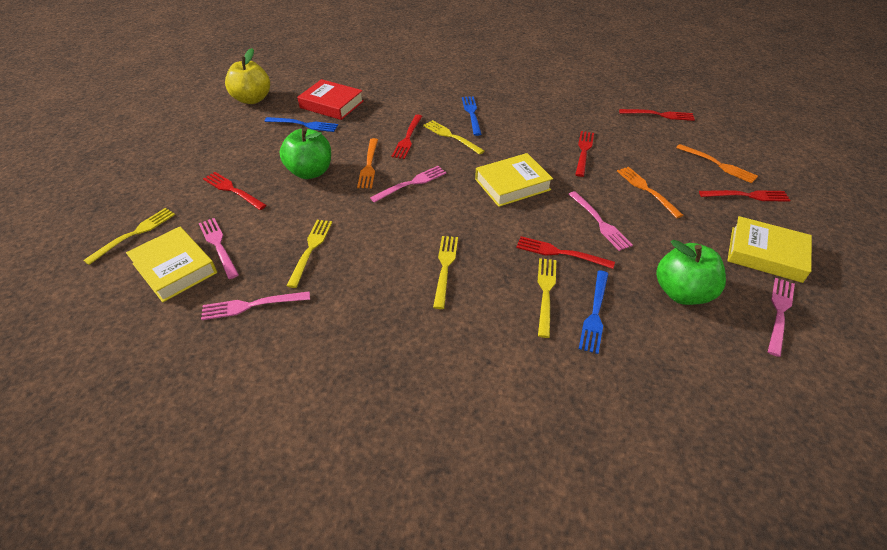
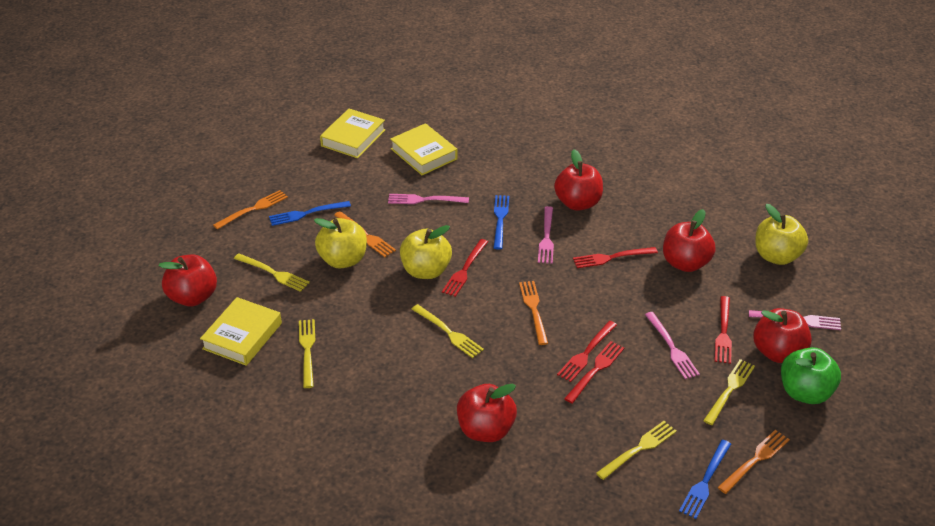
green apple: 2 -> 1
orange fork: 3 -> 4
pink fork: 5 -> 4
red apple: 0 -> 5
red book: 1 -> 0
red fork: 6 -> 5
yellow apple: 1 -> 3

